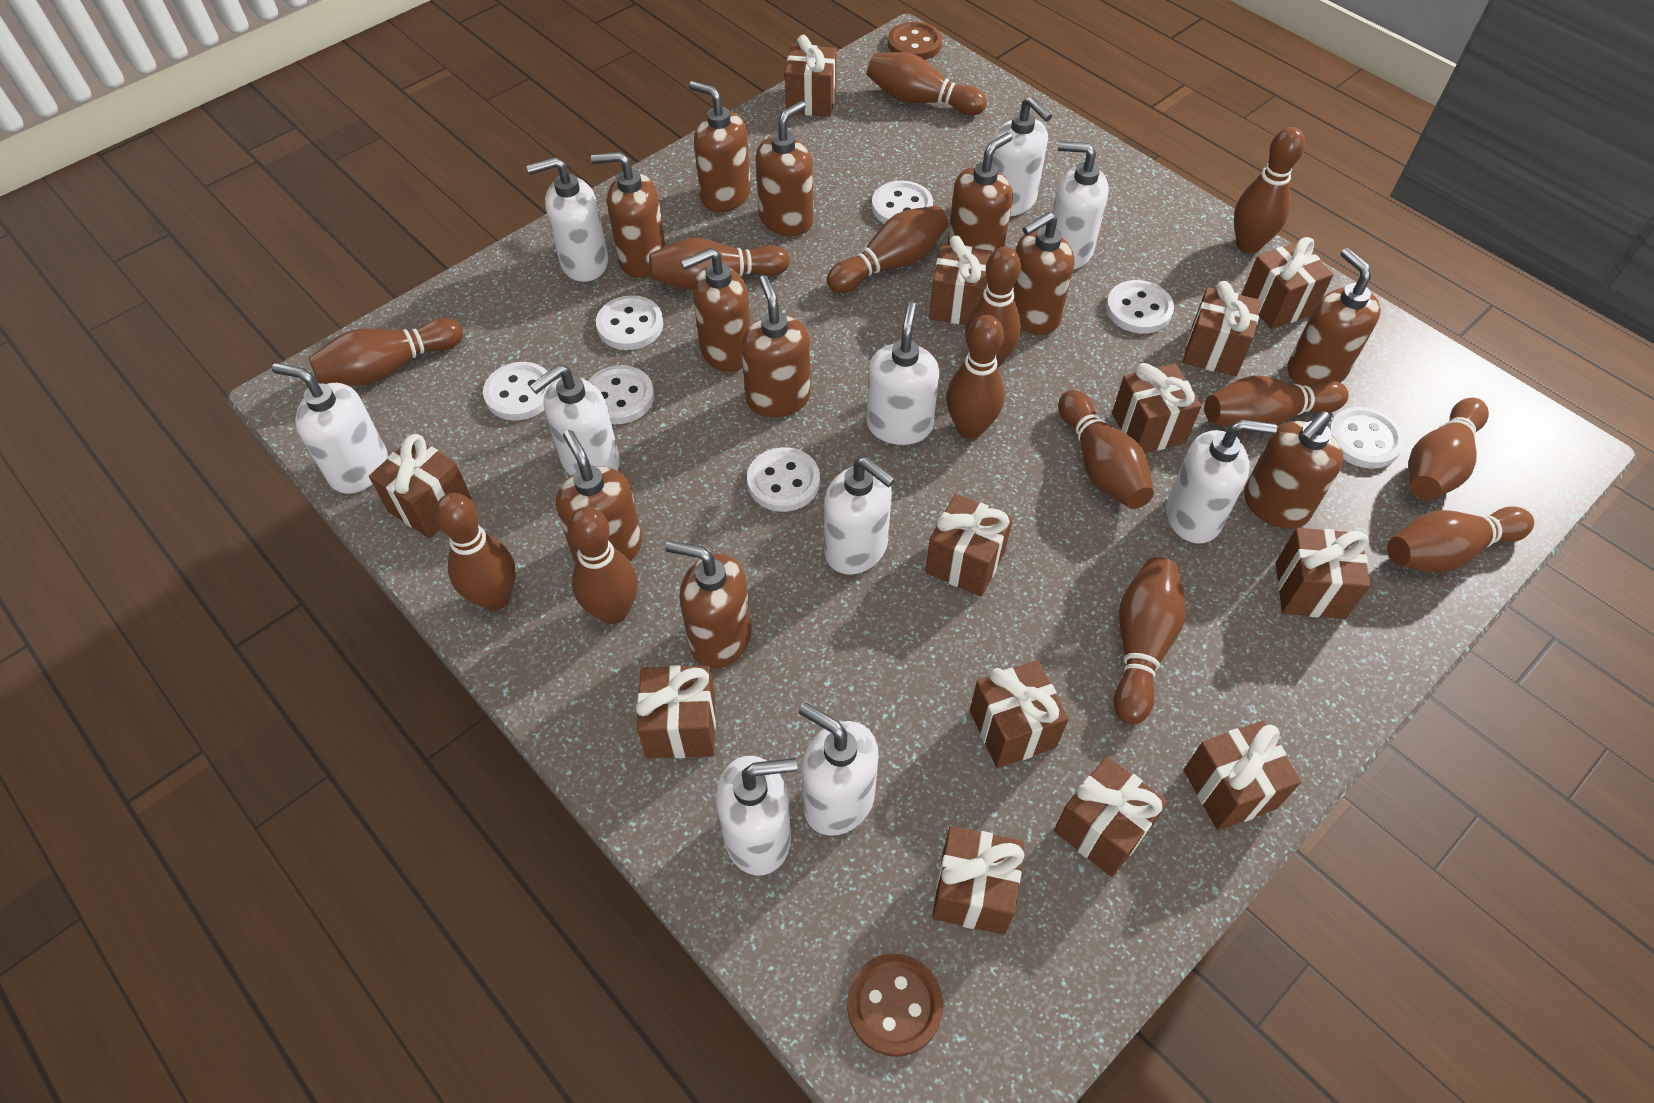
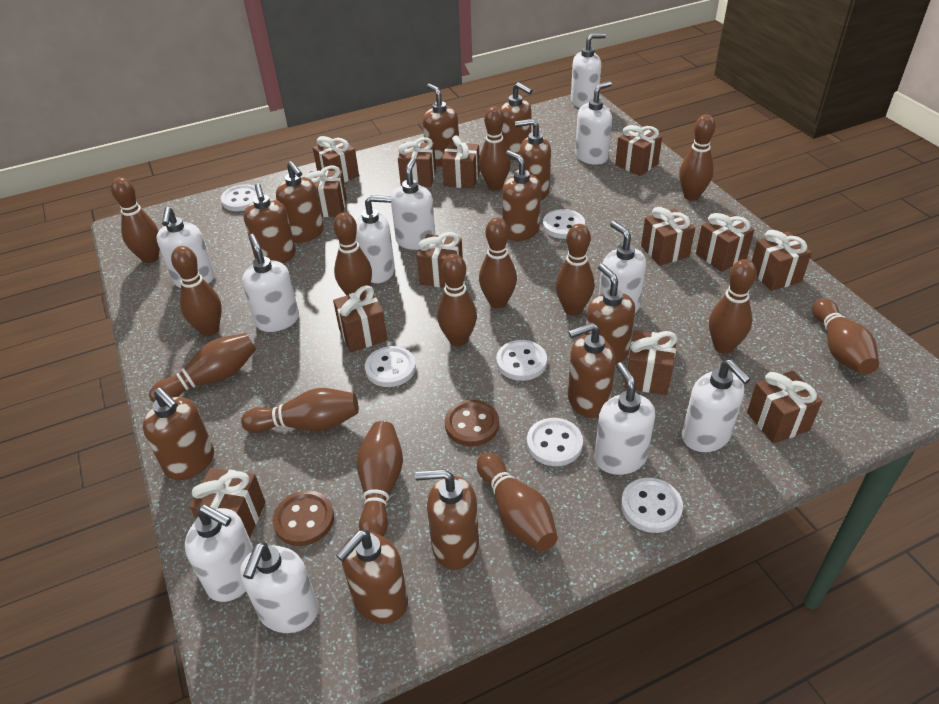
white button: 7 -> 6
white soap dispenser: 10 -> 11

